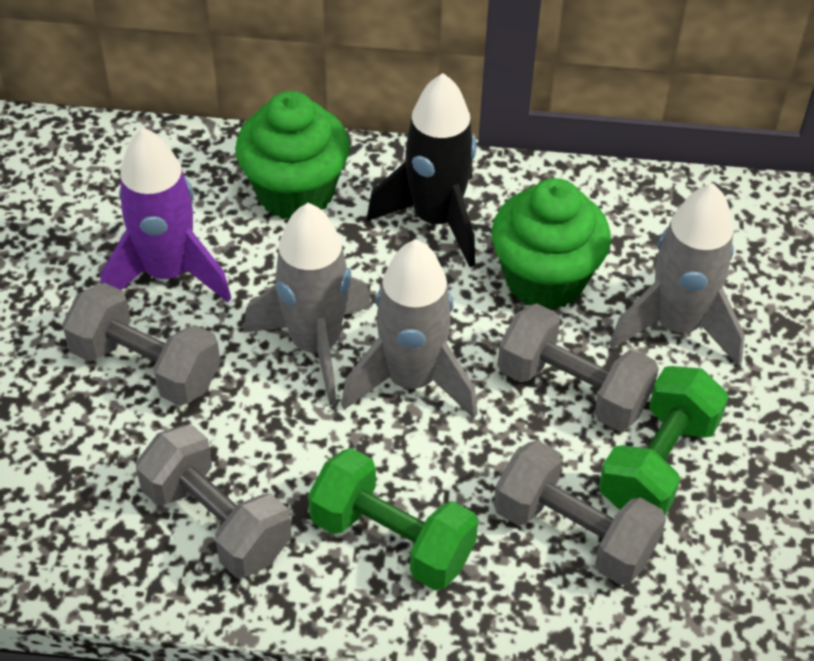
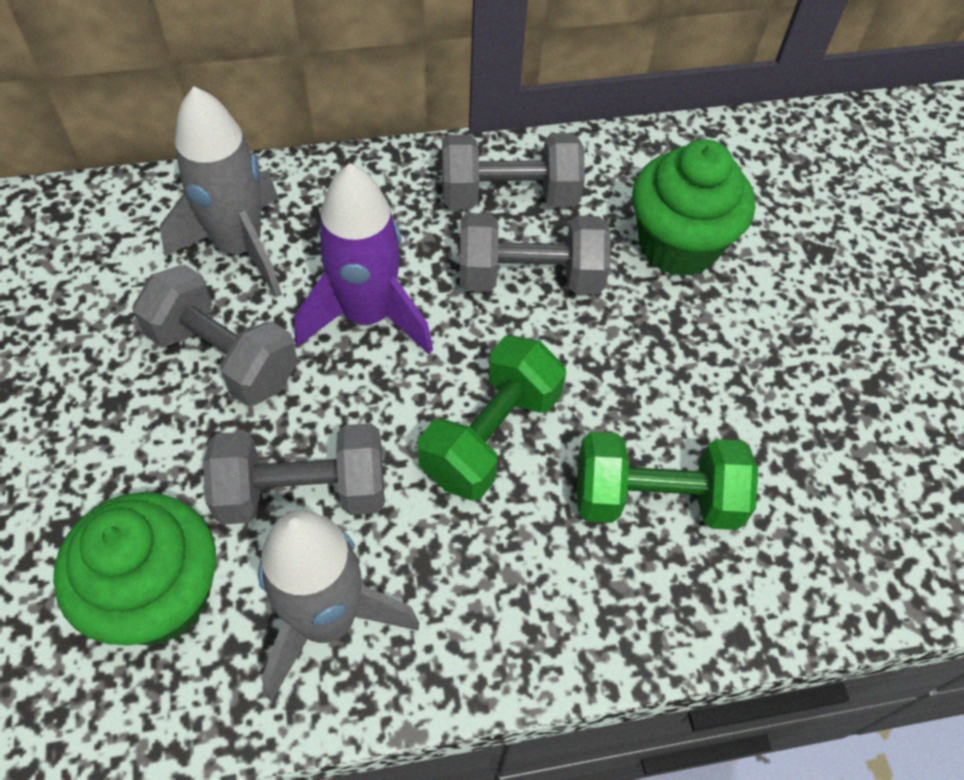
black rocket: 1 -> 0
grey rocket: 3 -> 2

